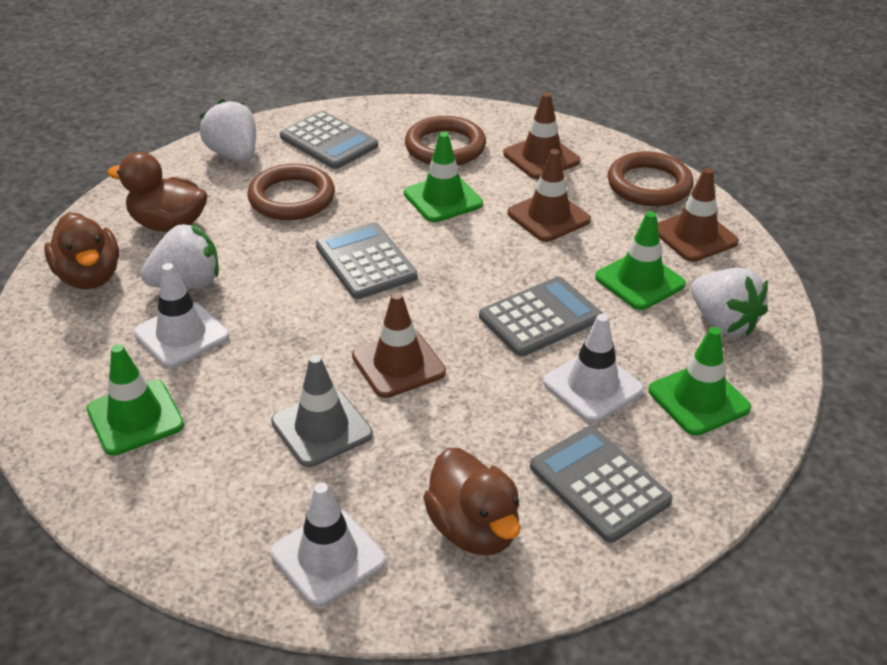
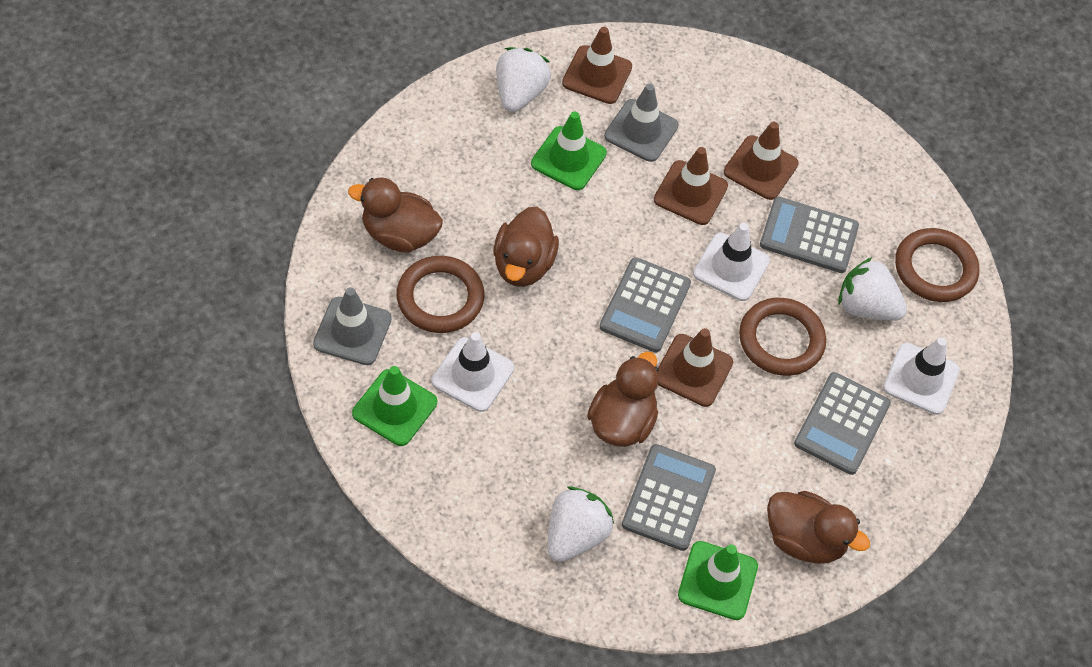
brown duck: 3 -> 4
green traffic cone: 4 -> 3
grey traffic cone: 1 -> 2

